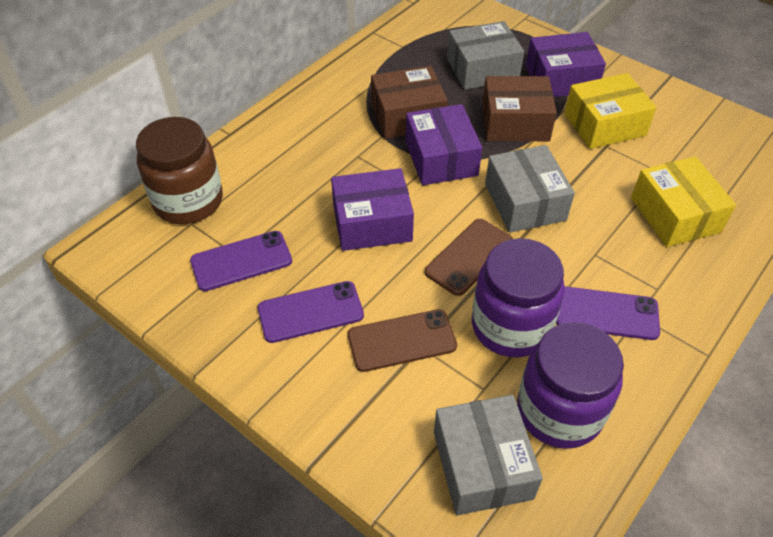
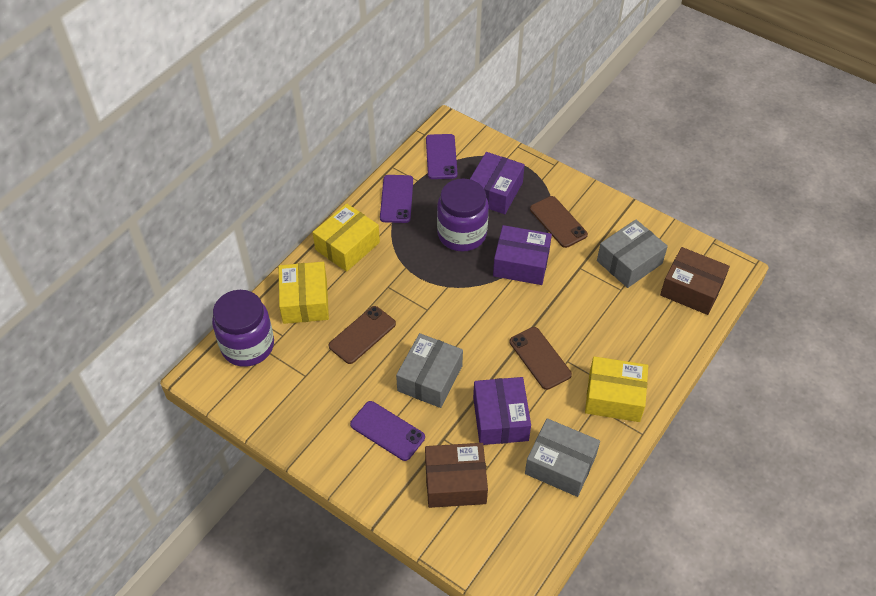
brown jar: 1 -> 0
brown phone: 2 -> 3
yellow box: 2 -> 3

